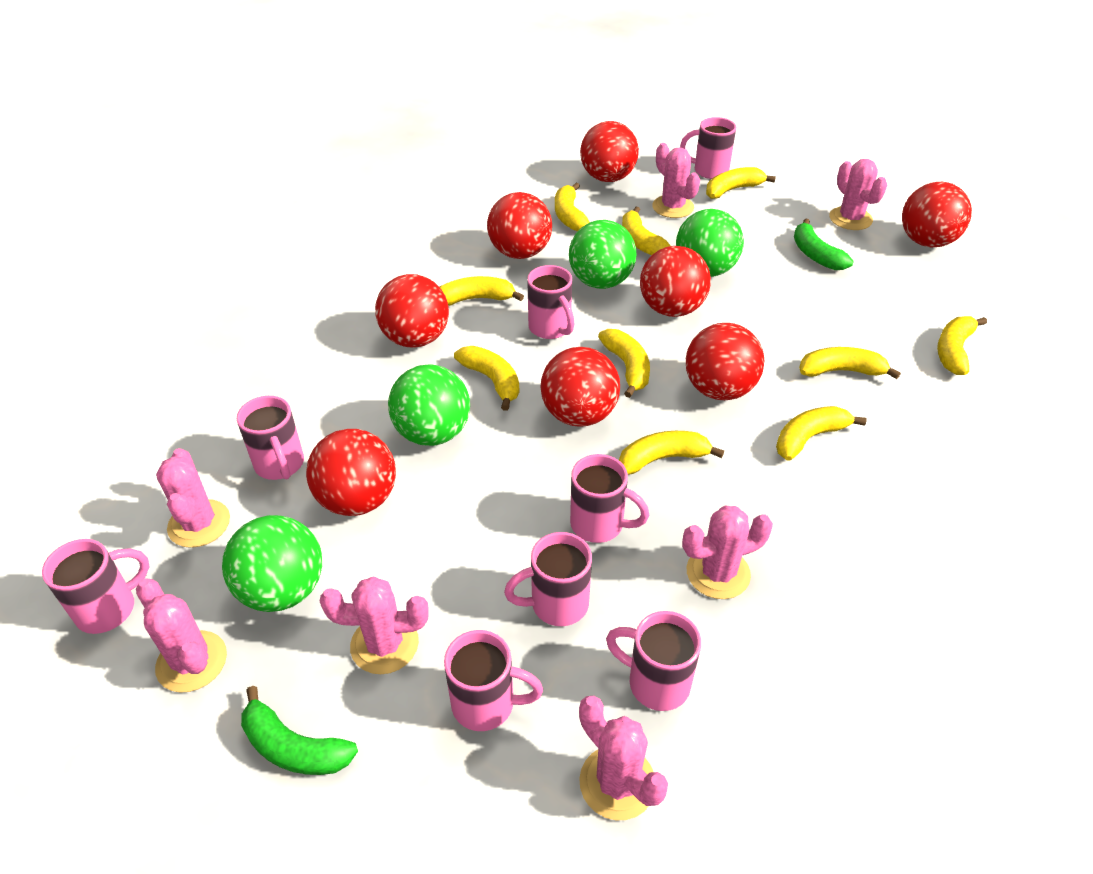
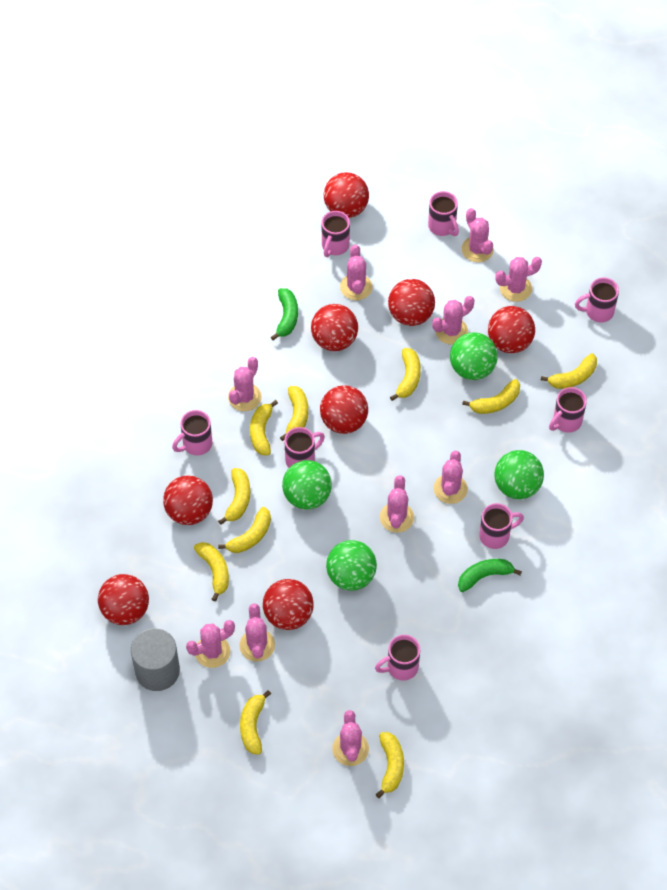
grey cylinder: 0 -> 1
pink cactus: 7 -> 10

